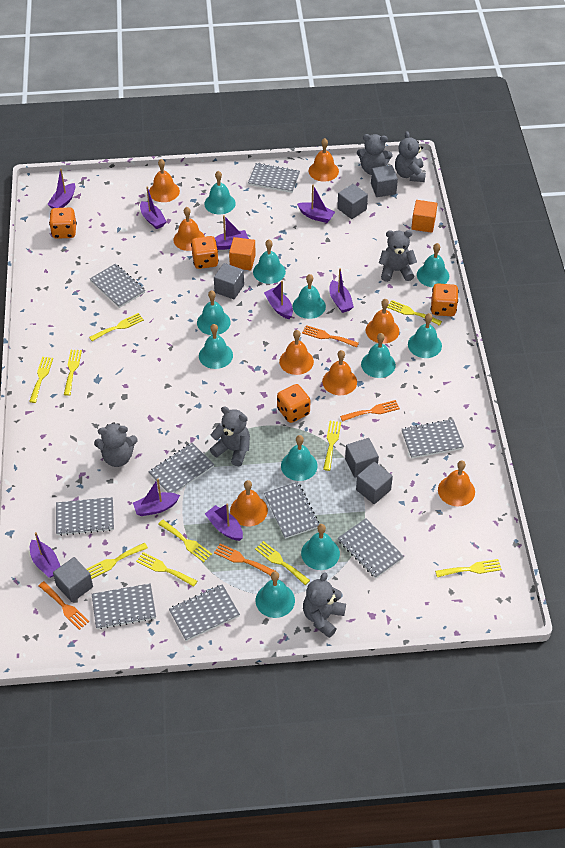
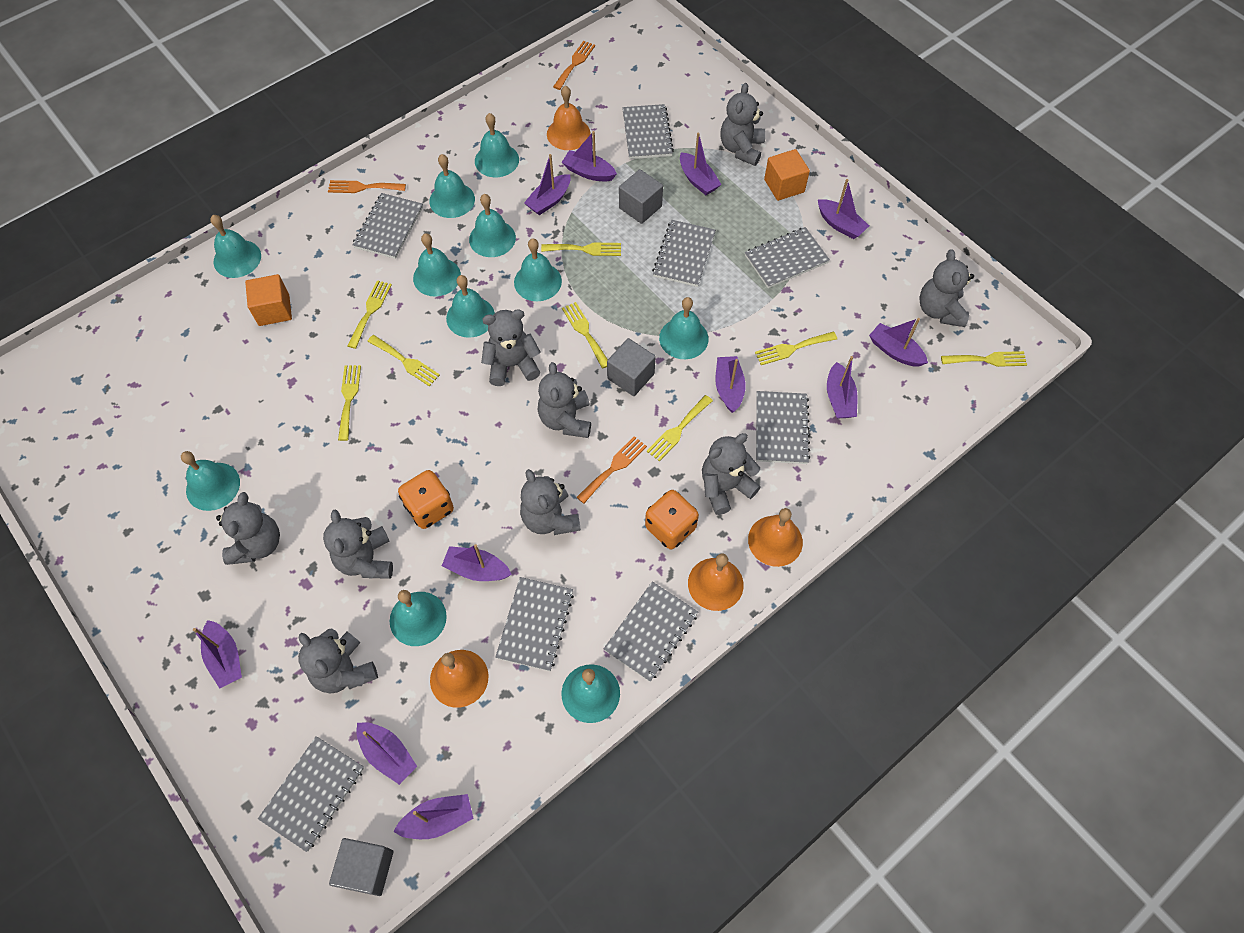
grey cube: 6 -> 3
grey notebook: 9 -> 8
grey teddy bear: 6 -> 9
orange bell: 8 -> 4
orange dice: 4 -> 2
orange fork: 4 -> 3
purple boat: 9 -> 11
yellow fork: 10 -> 8

